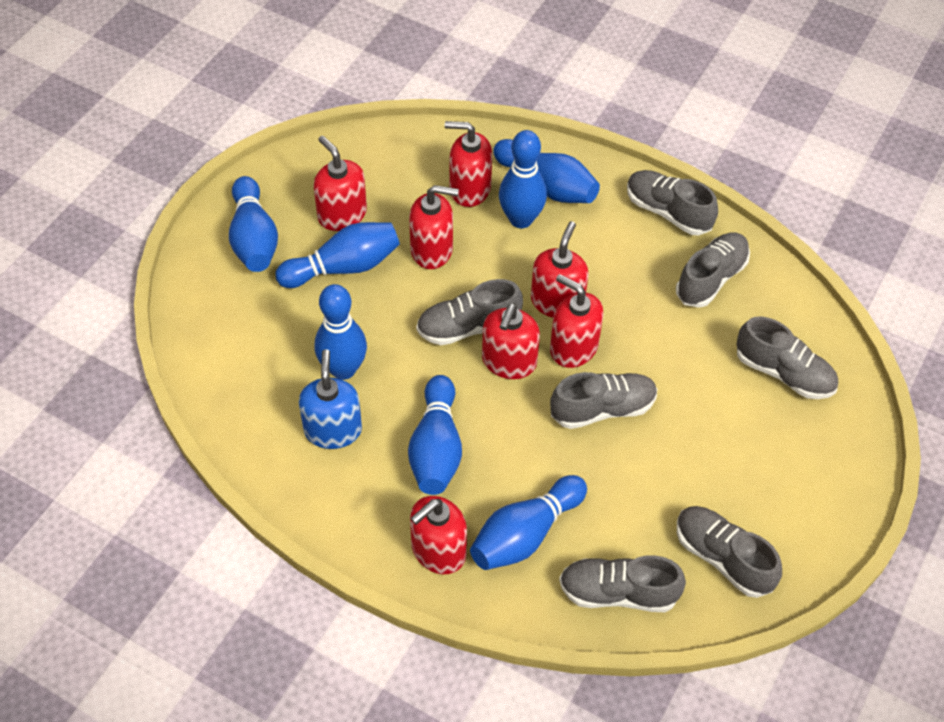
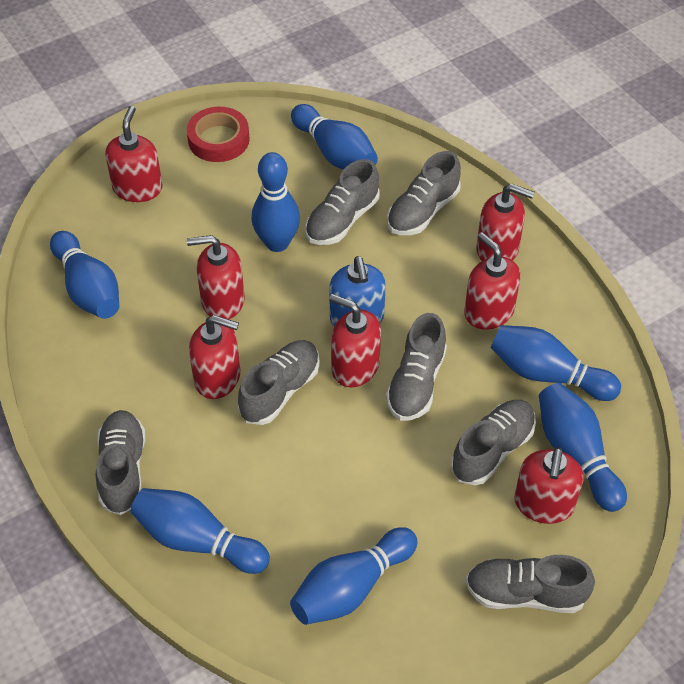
red tape: 0 -> 1

